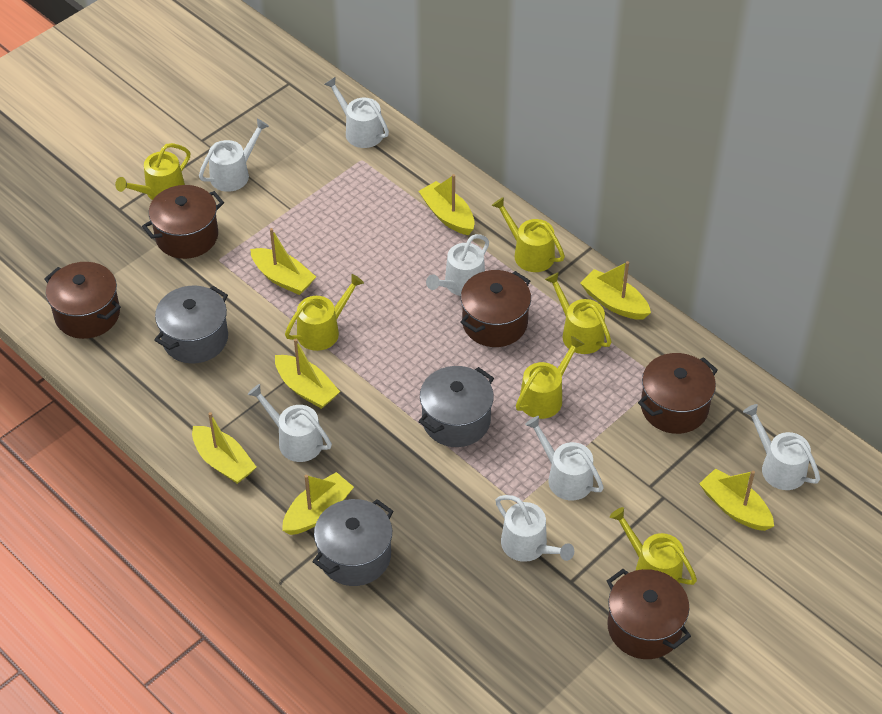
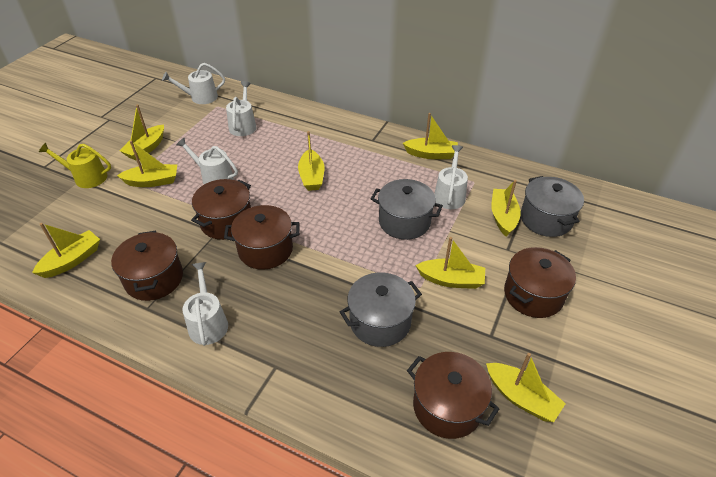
white watering can: 7 -> 5
yellow boat: 7 -> 8
yellow watering can: 6 -> 1

